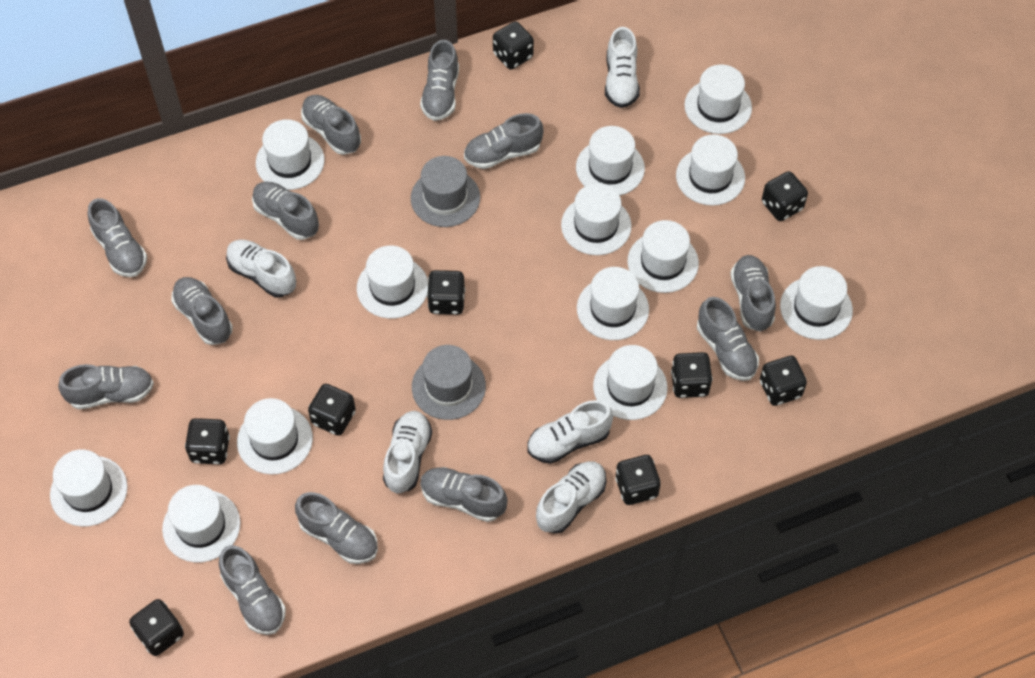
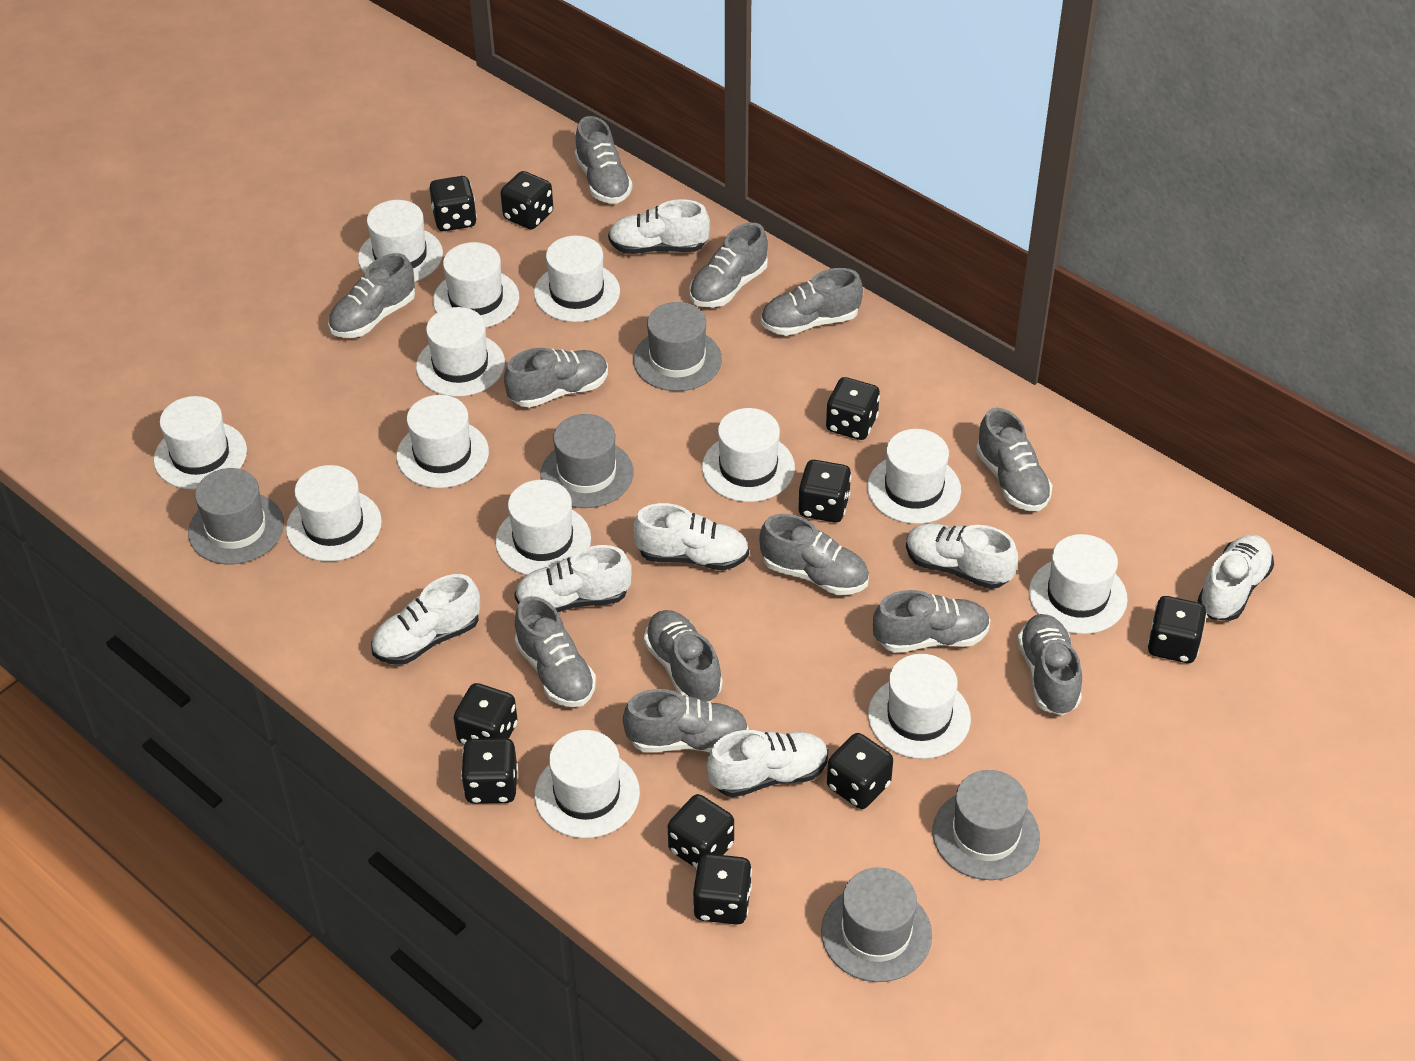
black dice: 9 -> 10
grey hat: 2 -> 5
white shoe: 5 -> 7

